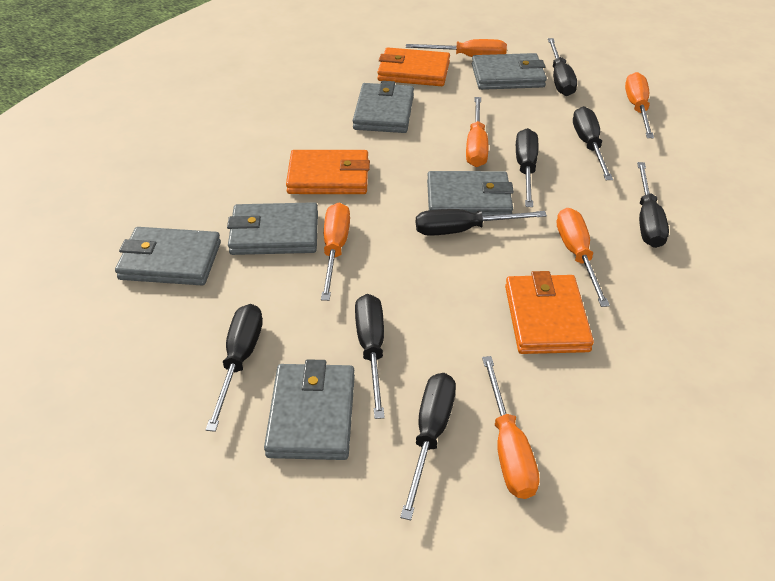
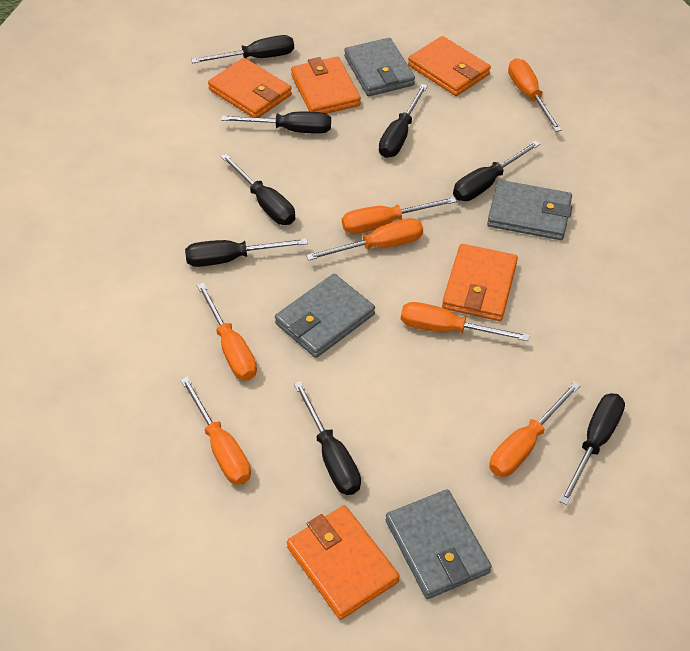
grey wallet: 6 -> 4
orange screwdriver: 6 -> 7
orange wallet: 3 -> 5

